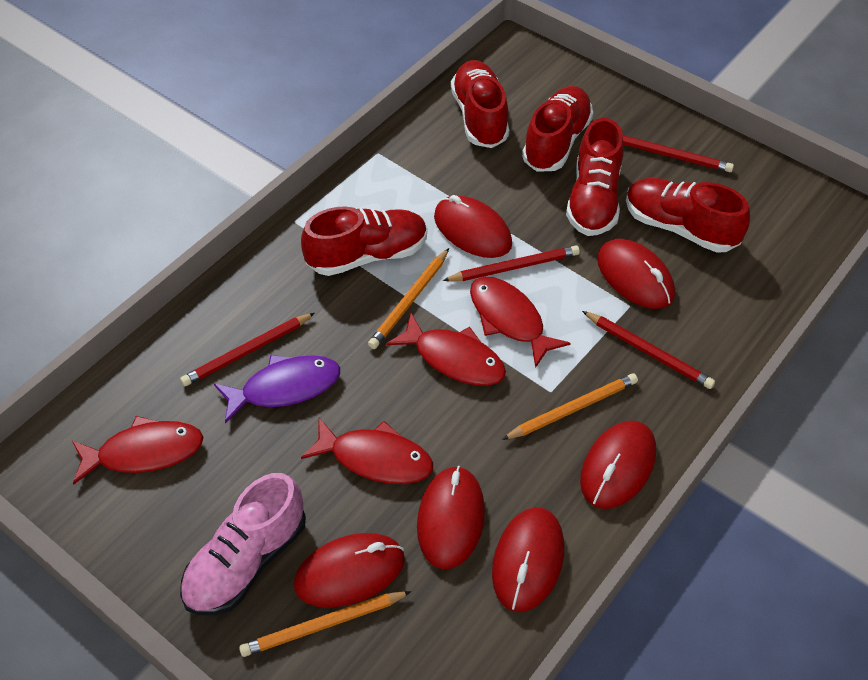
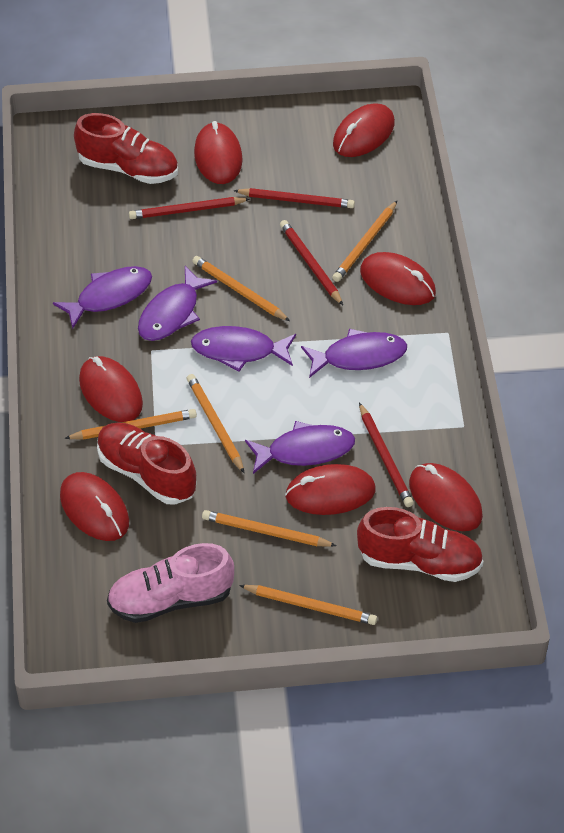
orange pencil: 3 -> 6
purple fish: 1 -> 5
red fish: 4 -> 0
red mouse: 6 -> 7
red shoe: 5 -> 3

